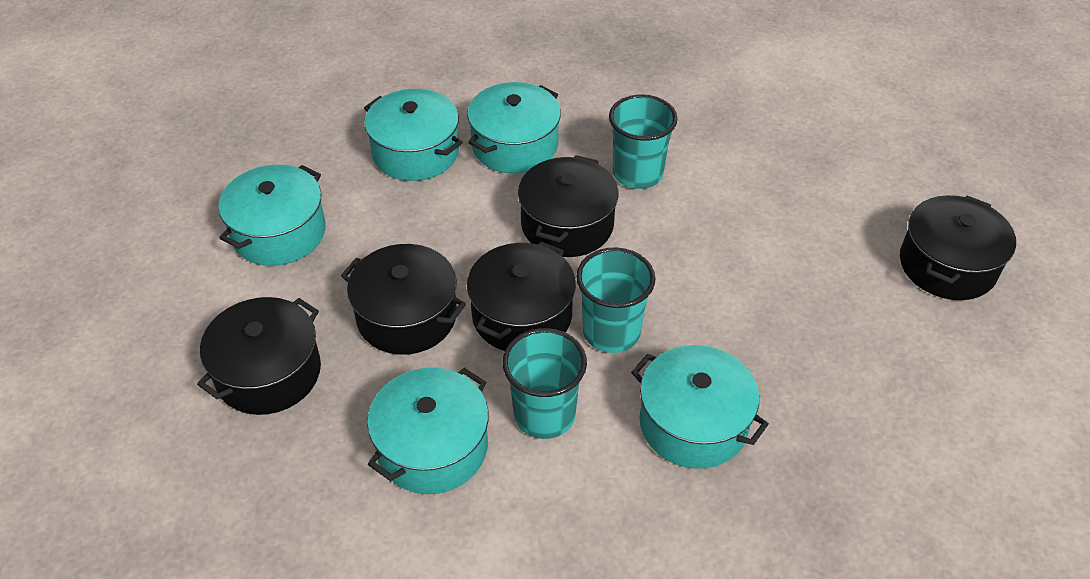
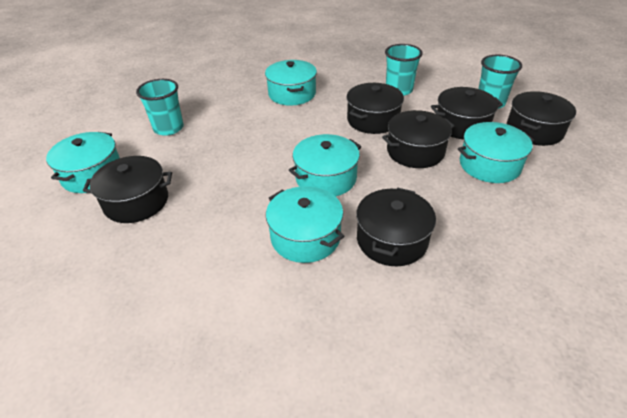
black pot: 5 -> 6

